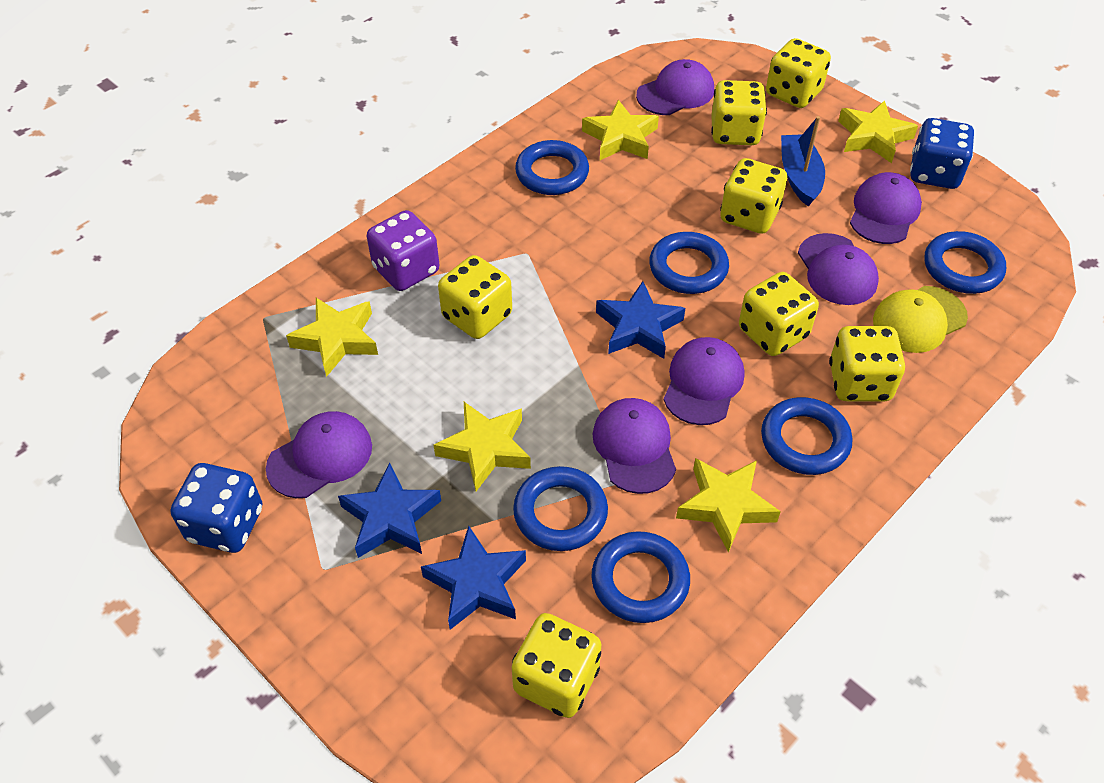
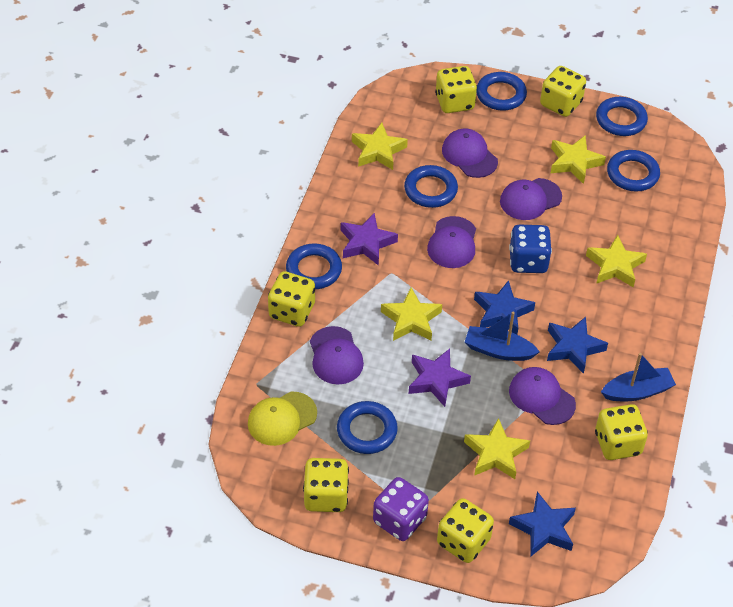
blue boat: 1 -> 2
blue dice: 2 -> 1
purple cap: 6 -> 5
purple star: 0 -> 2
yellow dice: 7 -> 6

